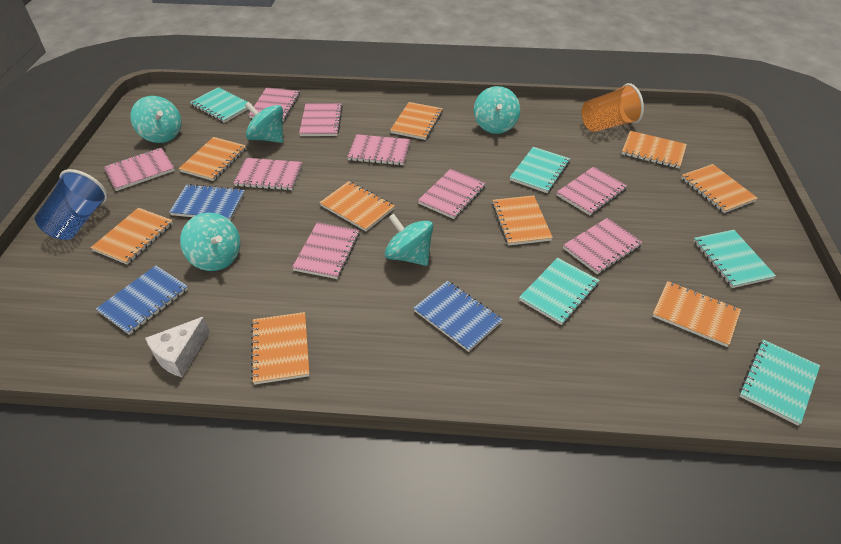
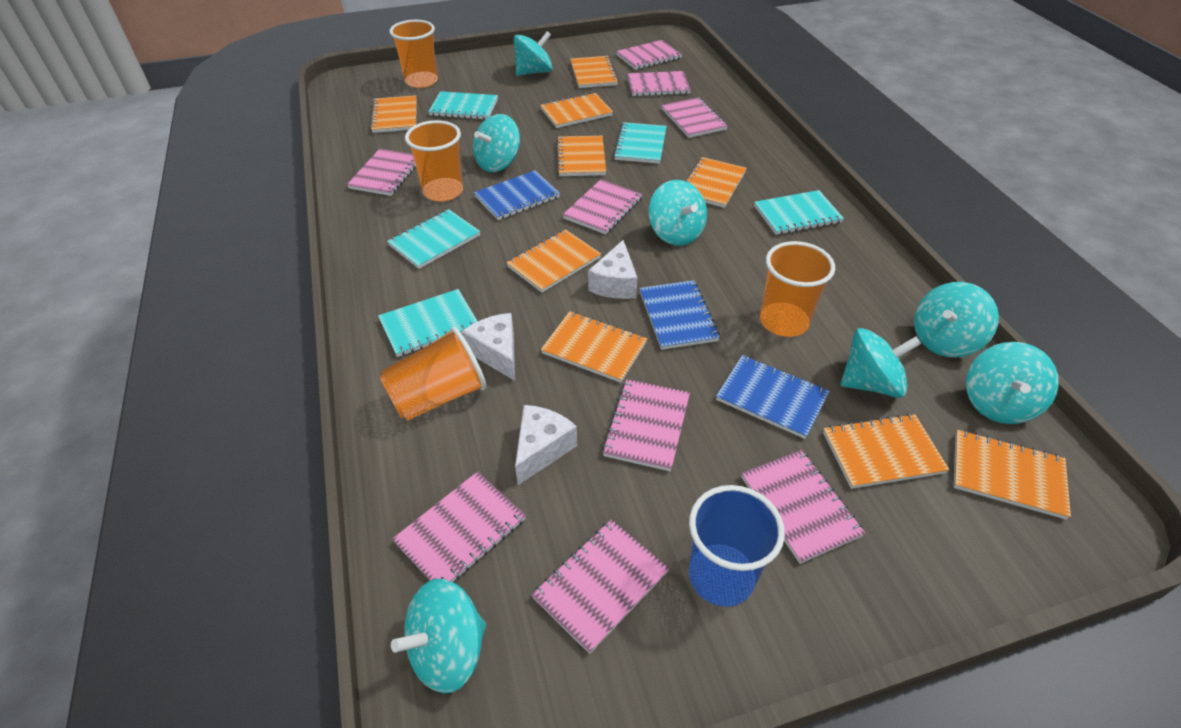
orange cup: 1 -> 4
turquoise spinning top: 5 -> 7
white cheese: 1 -> 3

